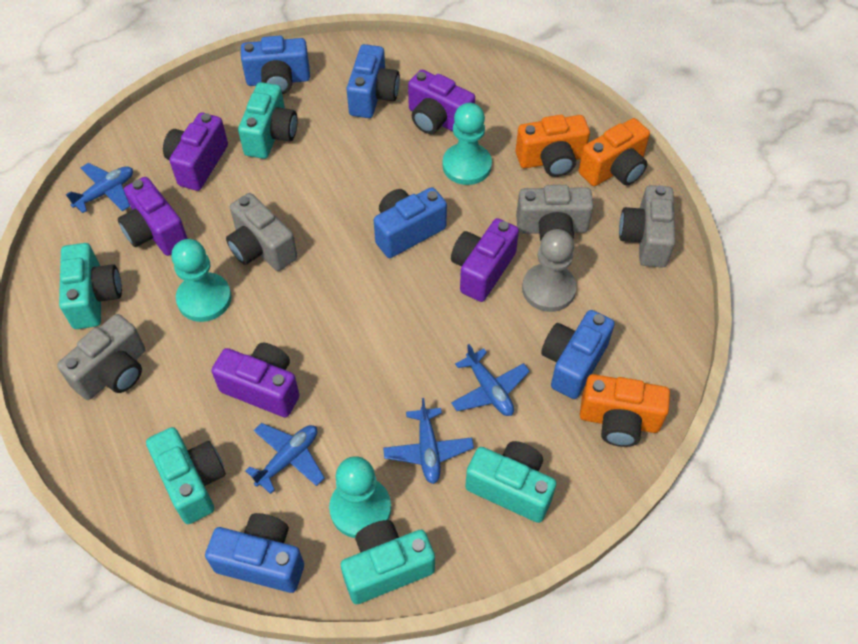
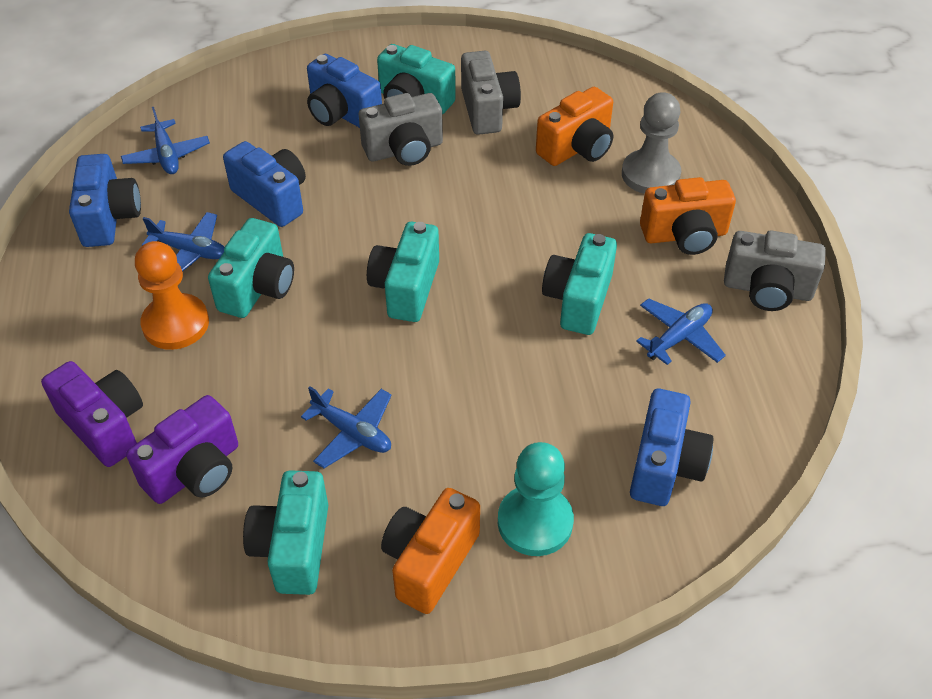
blue camera: 5 -> 4
grey camera: 4 -> 3
orange pawn: 0 -> 1
purple camera: 5 -> 2
turquoise pawn: 3 -> 1

